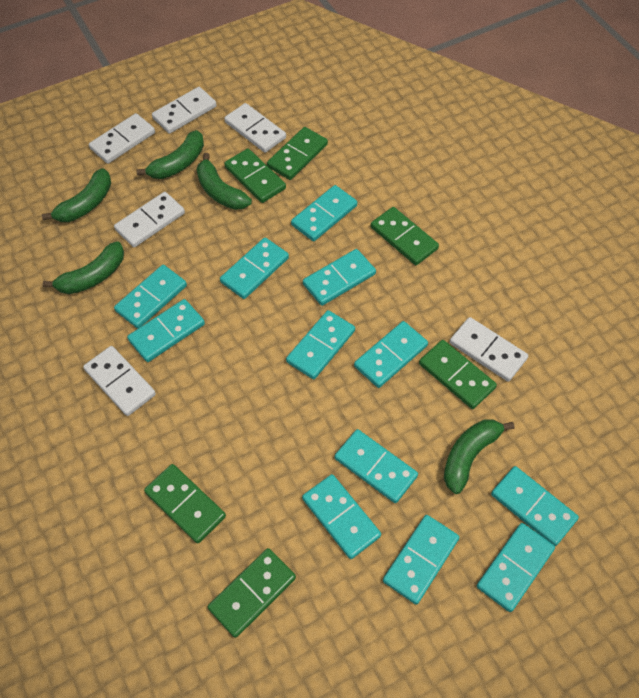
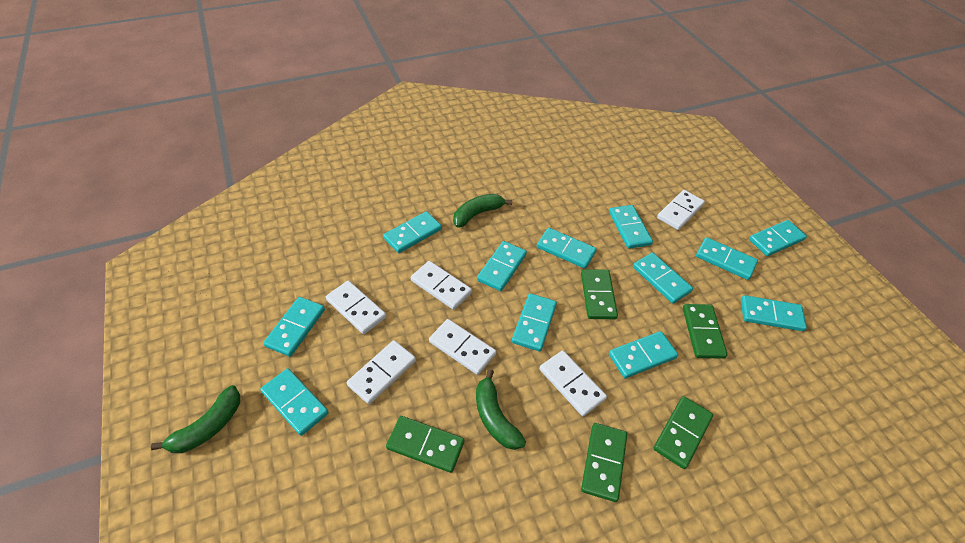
green banana: 5 -> 3
green domino: 6 -> 5

